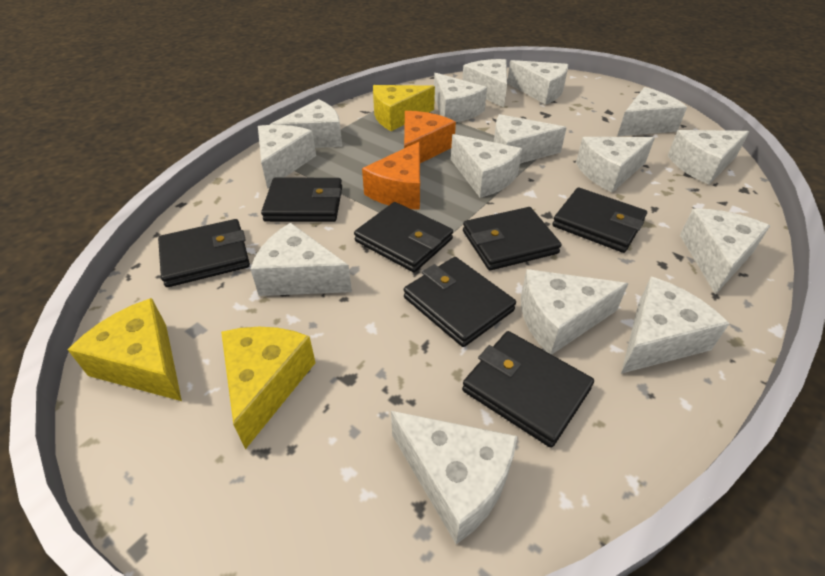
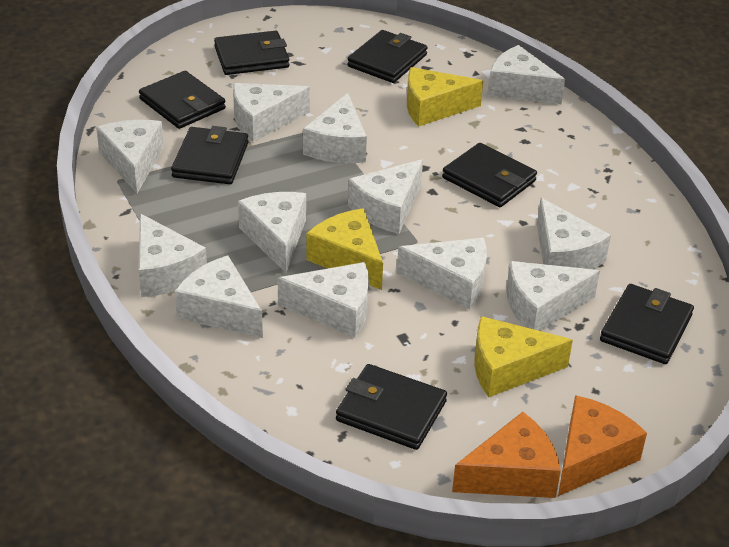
white cheese: 15 -> 12

